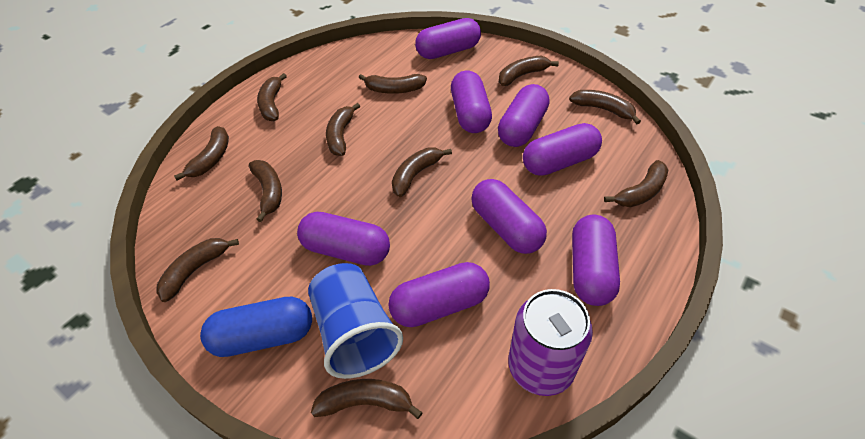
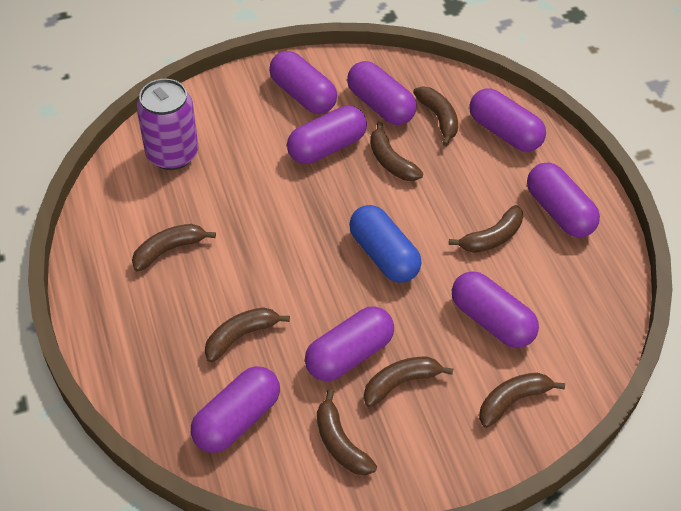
blue cup: 1 -> 0
brown banana: 11 -> 8

